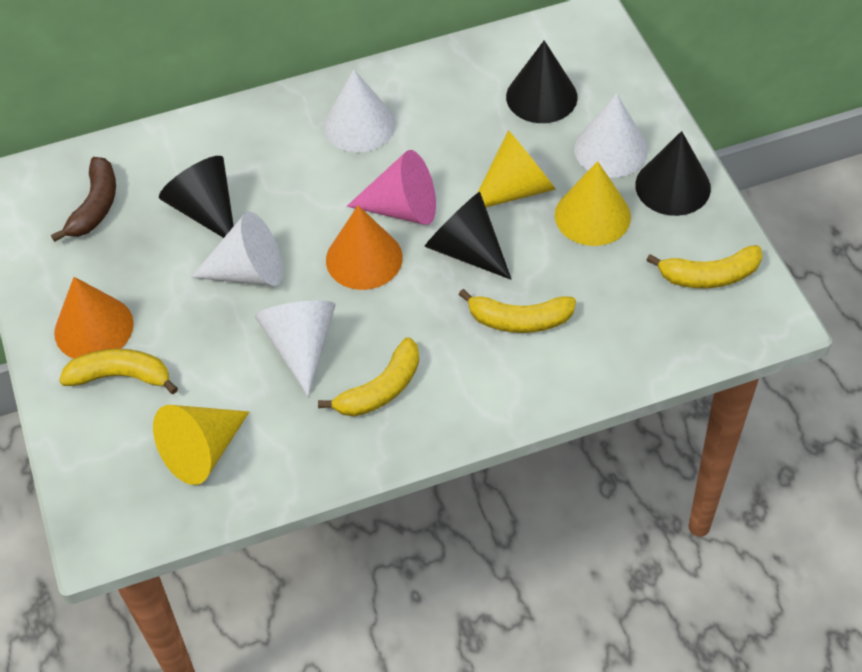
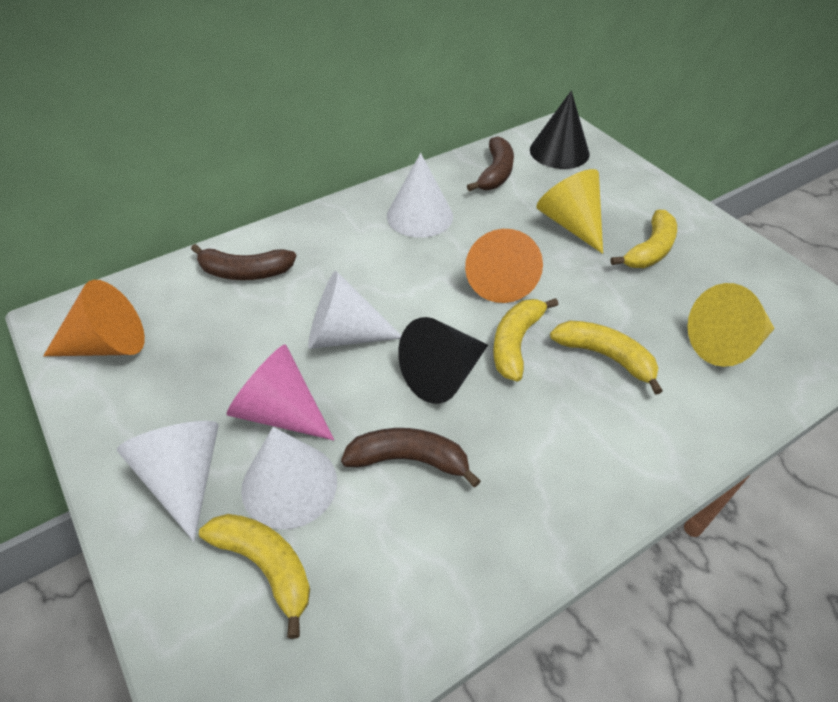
black cone: 4 -> 2
brown banana: 1 -> 3
yellow cone: 3 -> 2

